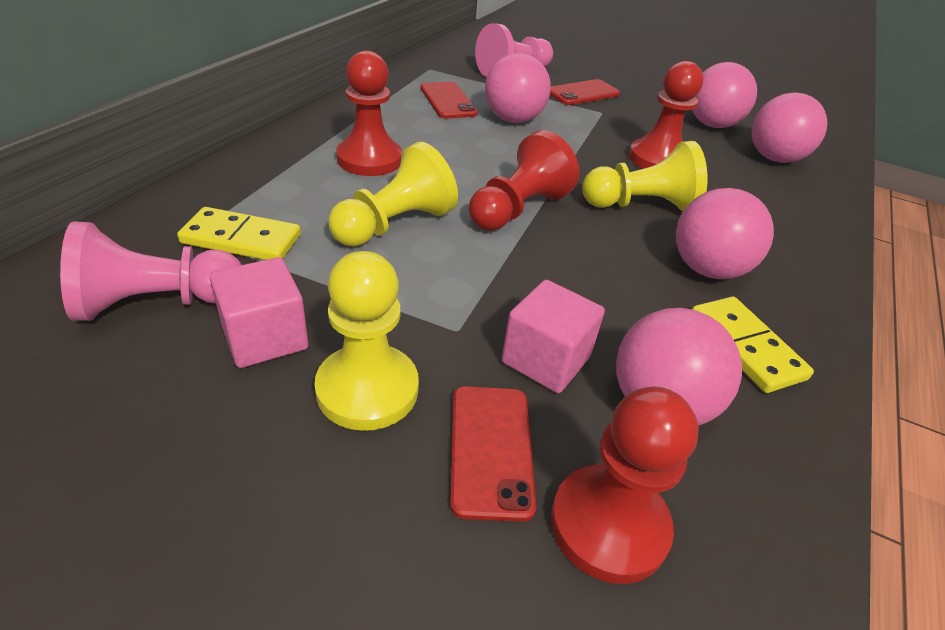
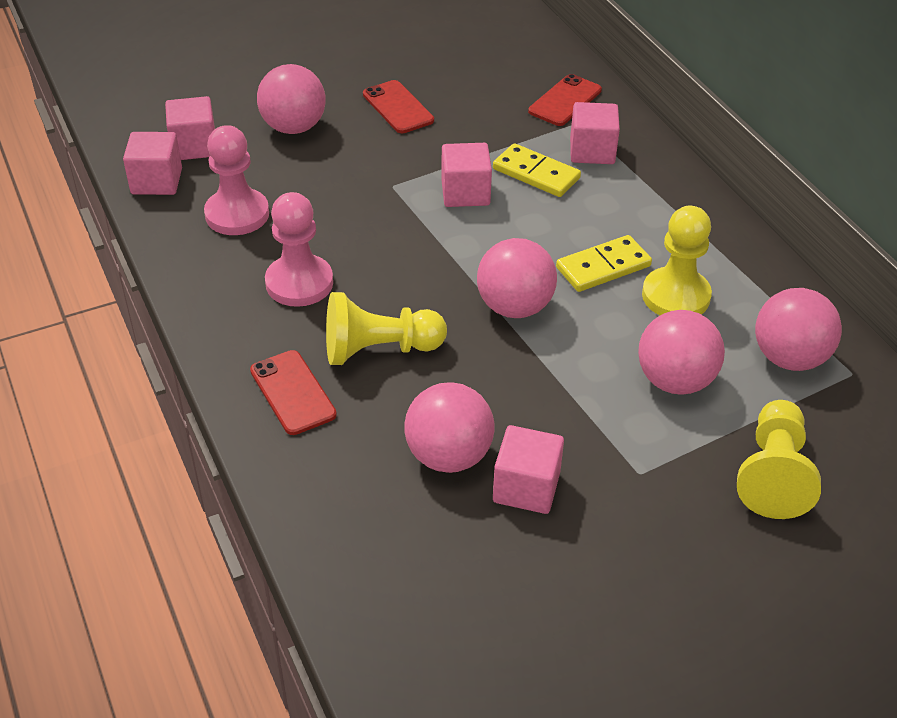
pink cube: 2 -> 5
red pawn: 4 -> 0

